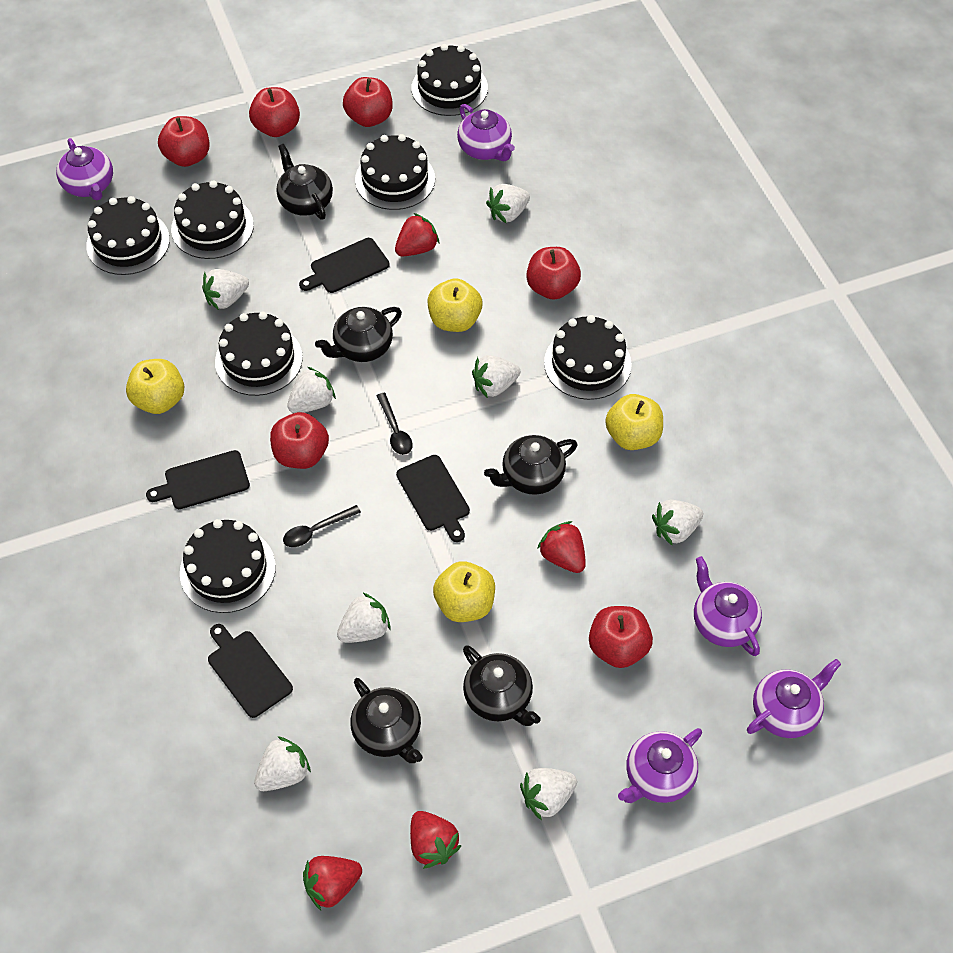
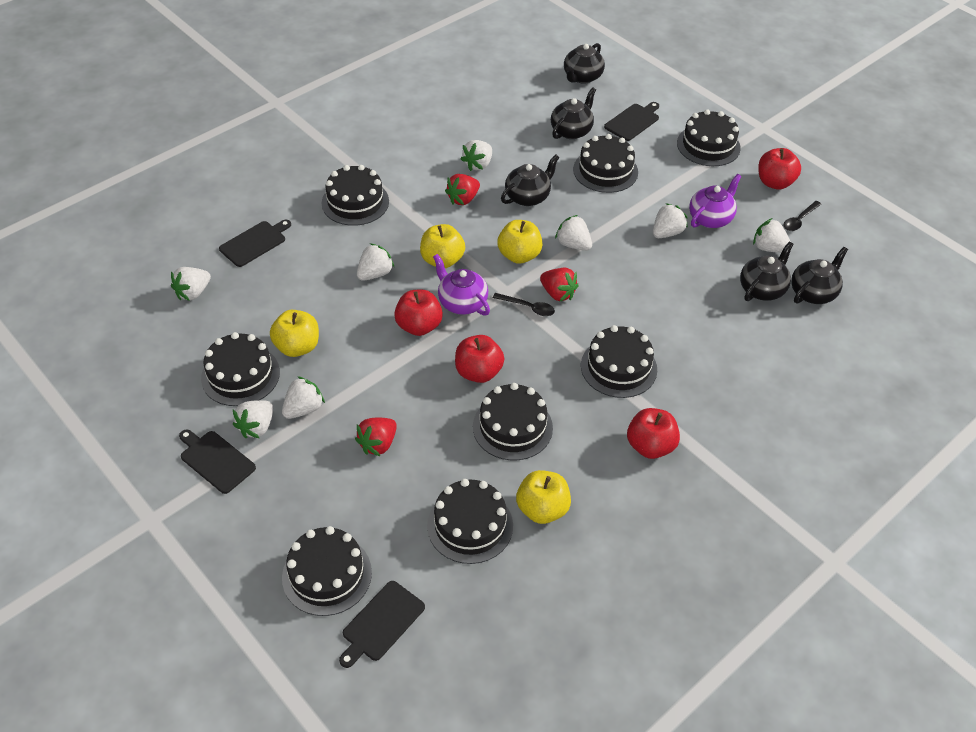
black cake: 7 -> 8
purple teapot: 5 -> 2
red apple: 6 -> 4
red strawberry: 4 -> 3

